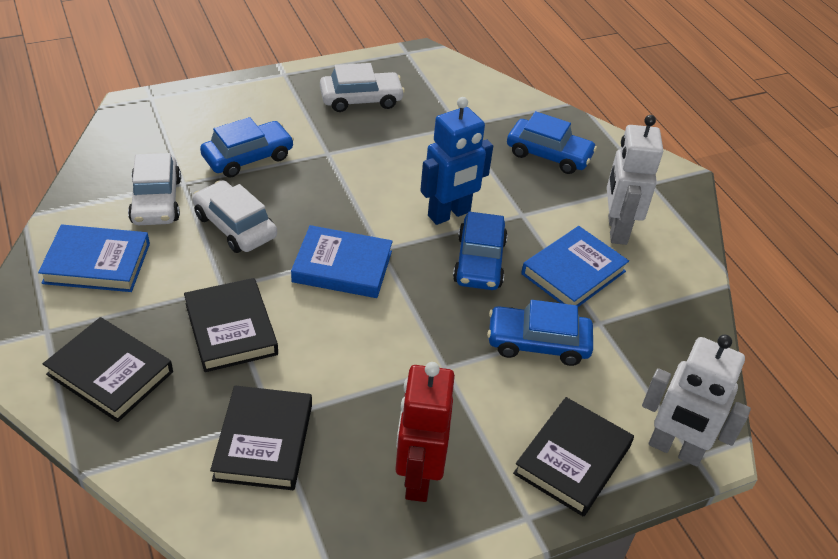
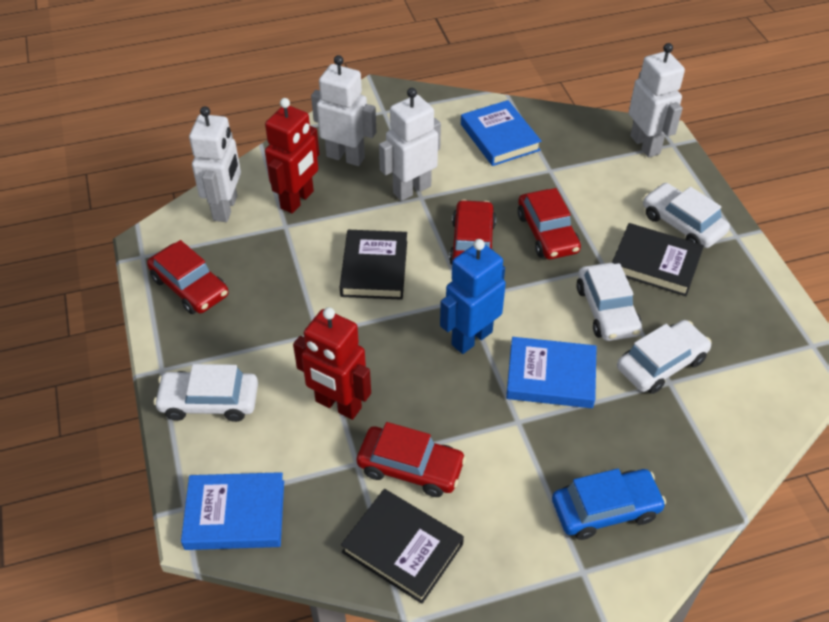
black book: 4 -> 3
blue car: 4 -> 1
red car: 0 -> 4
red robot: 1 -> 2
white car: 3 -> 4
white robot: 2 -> 4

